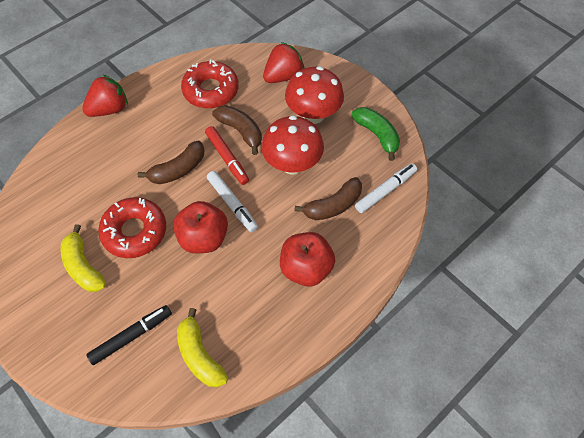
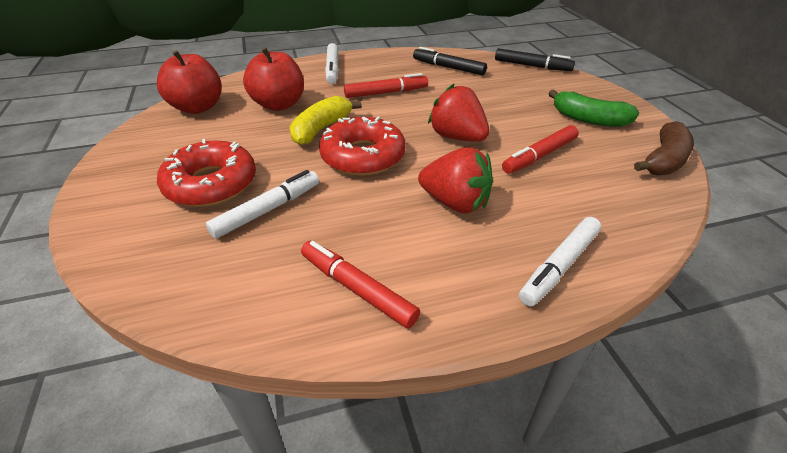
black marker: 1 -> 2
brown banana: 3 -> 1
red marker: 1 -> 3
red mushroom: 2 -> 0
white marker: 2 -> 3
yellow banana: 2 -> 1

